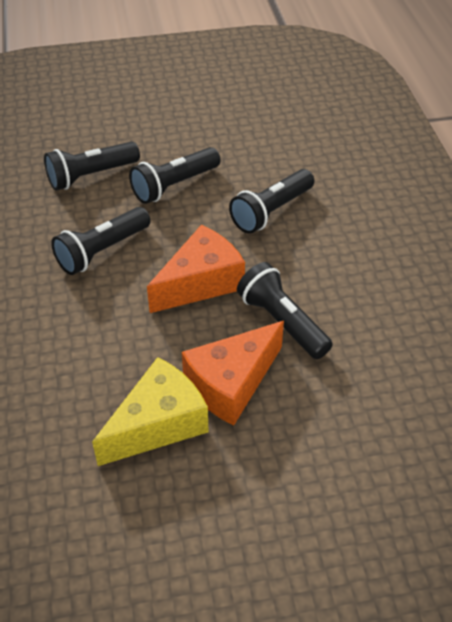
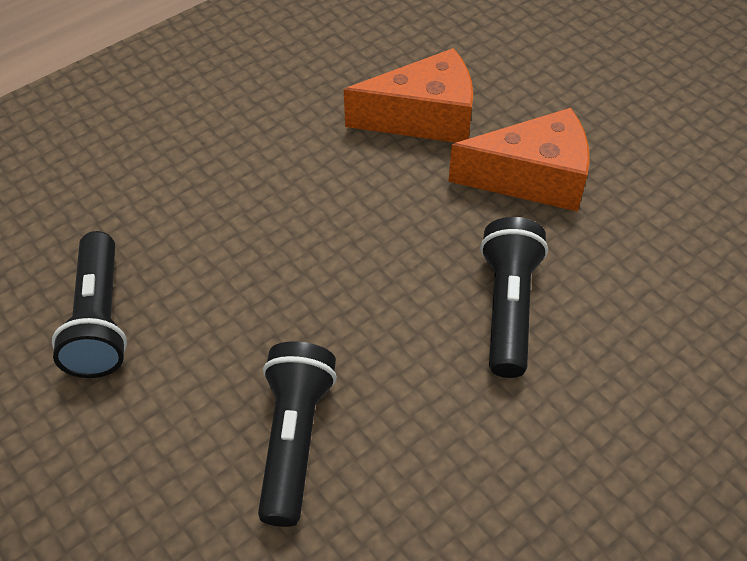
black flashlight: 5 -> 3
yellow cheese: 1 -> 0

